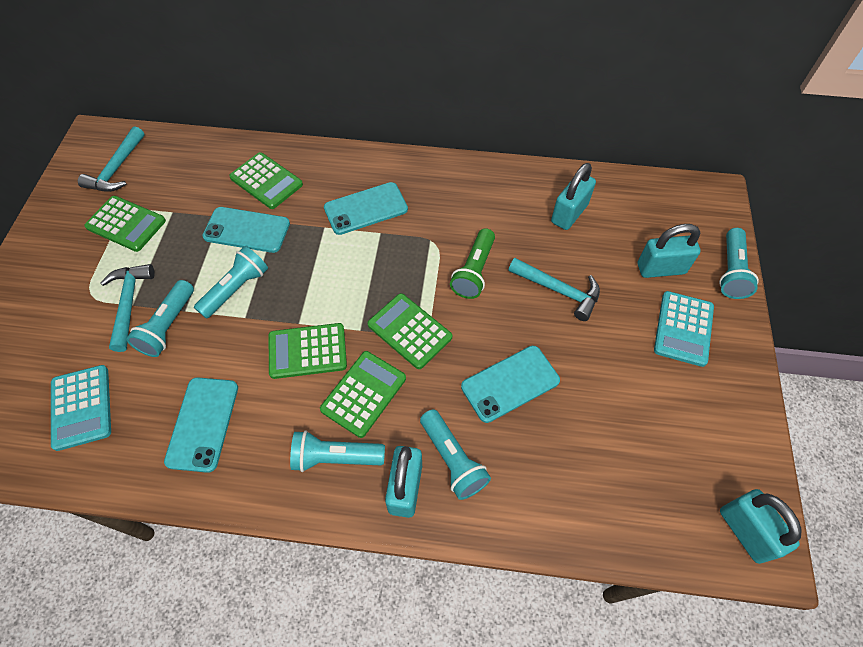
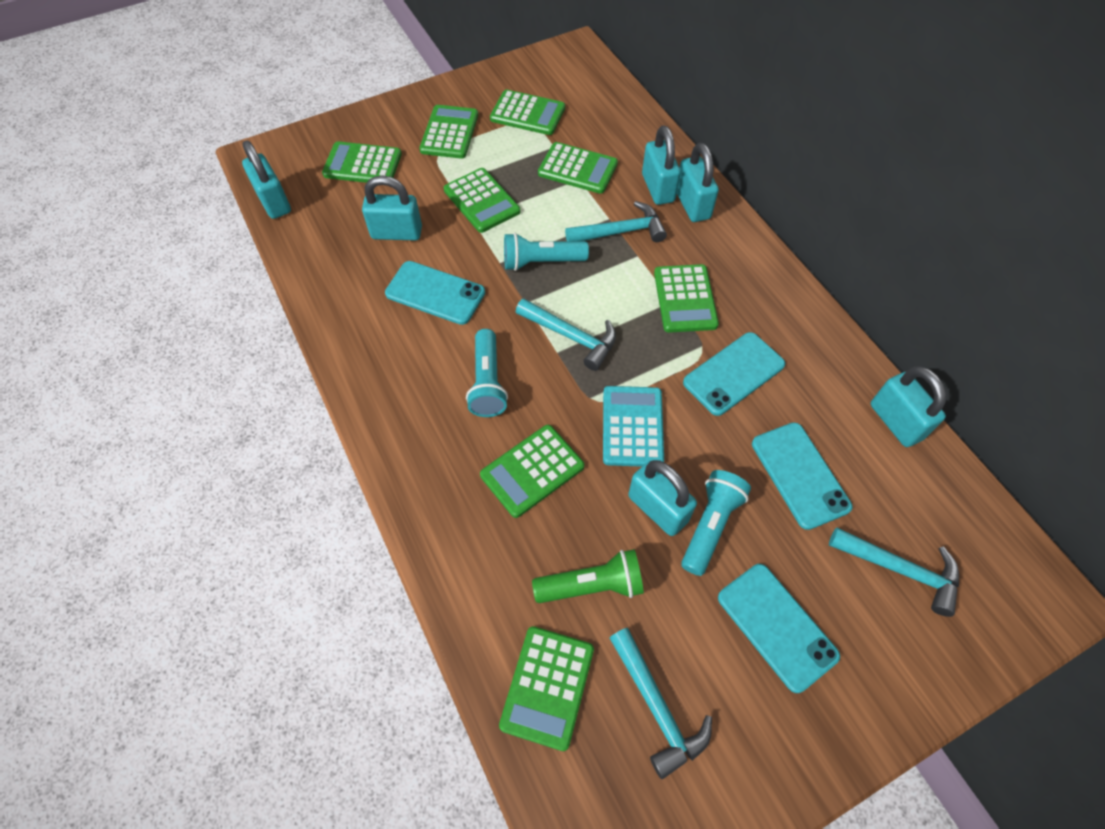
green calculator: 5 -> 8
turquoise calculator: 2 -> 1
turquoise flashlight: 5 -> 3
turquoise hammer: 3 -> 4
turquoise padlock: 4 -> 6

